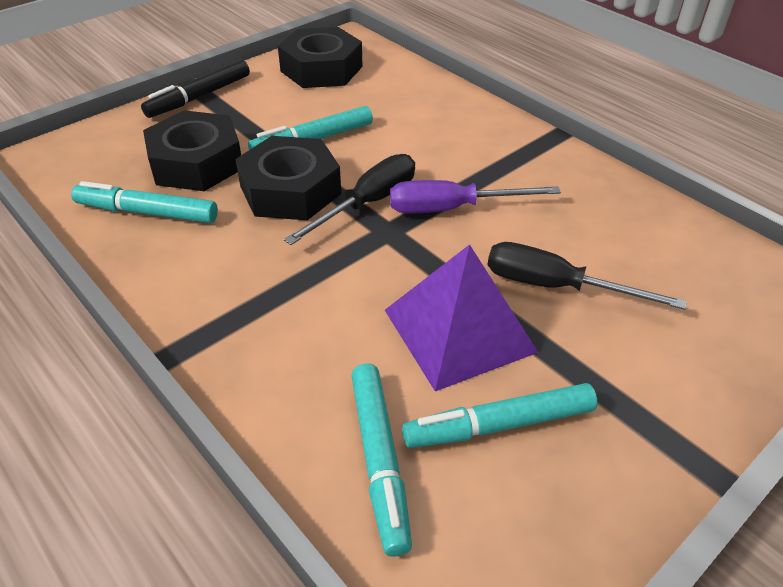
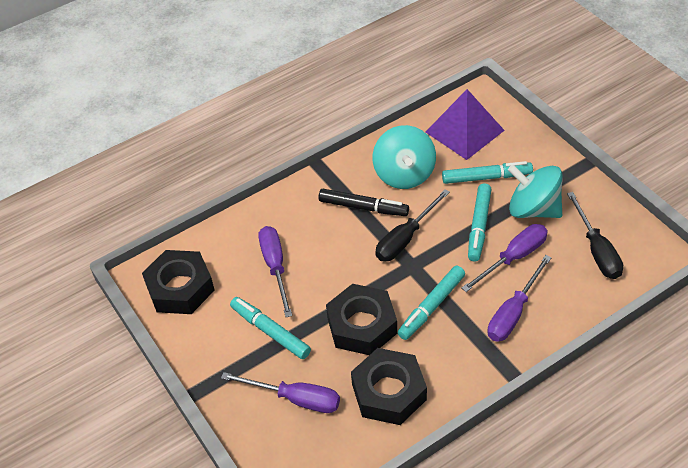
purple screwdriver: 1 -> 4
turquoise spinning top: 0 -> 2

